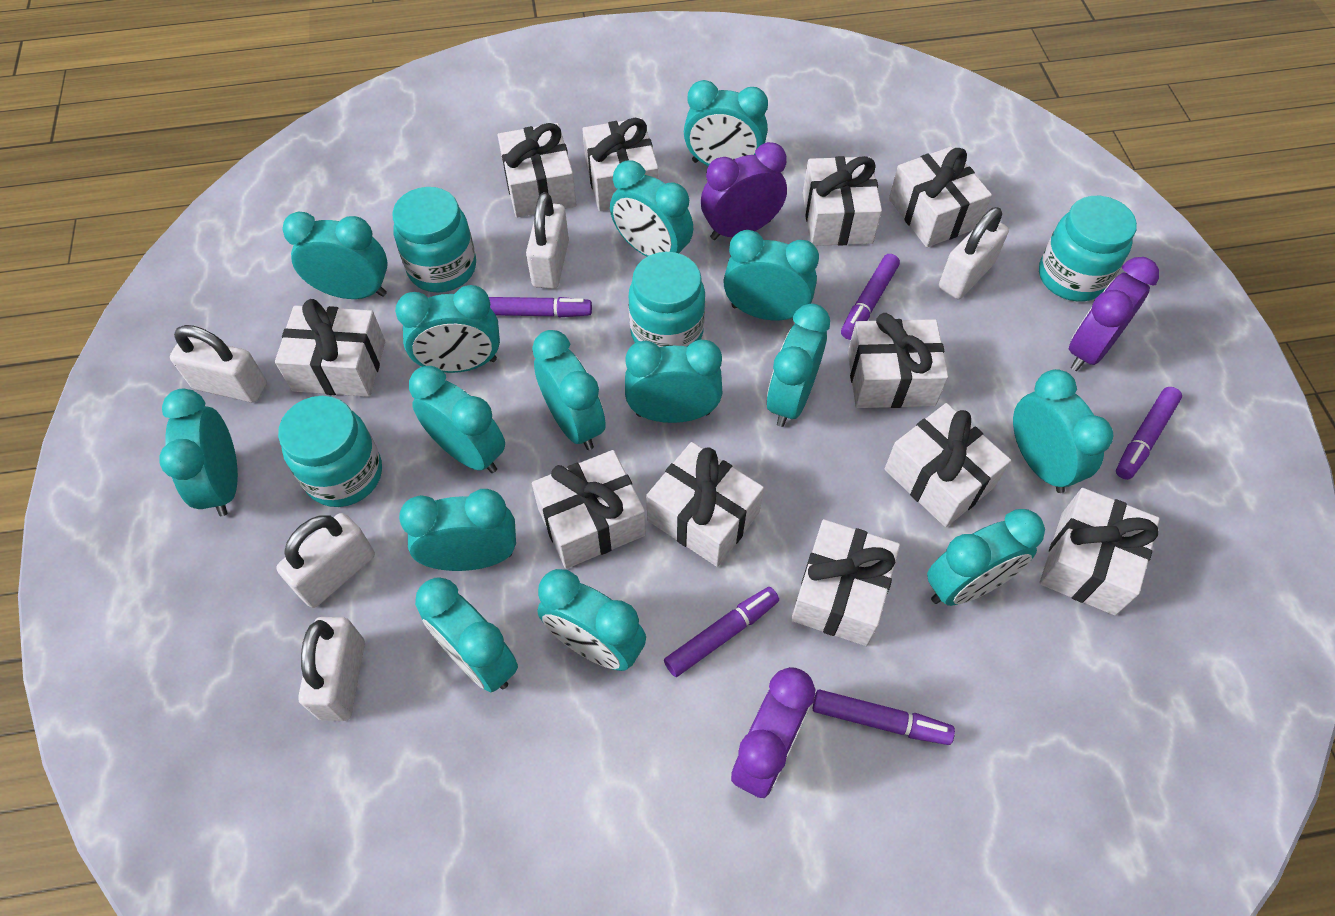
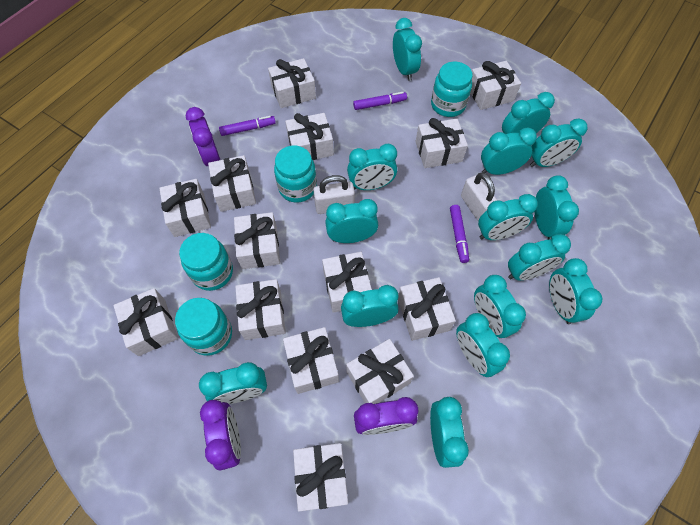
purple marker: 5 -> 3
white gift: 11 -> 14
white padlock: 5 -> 2

